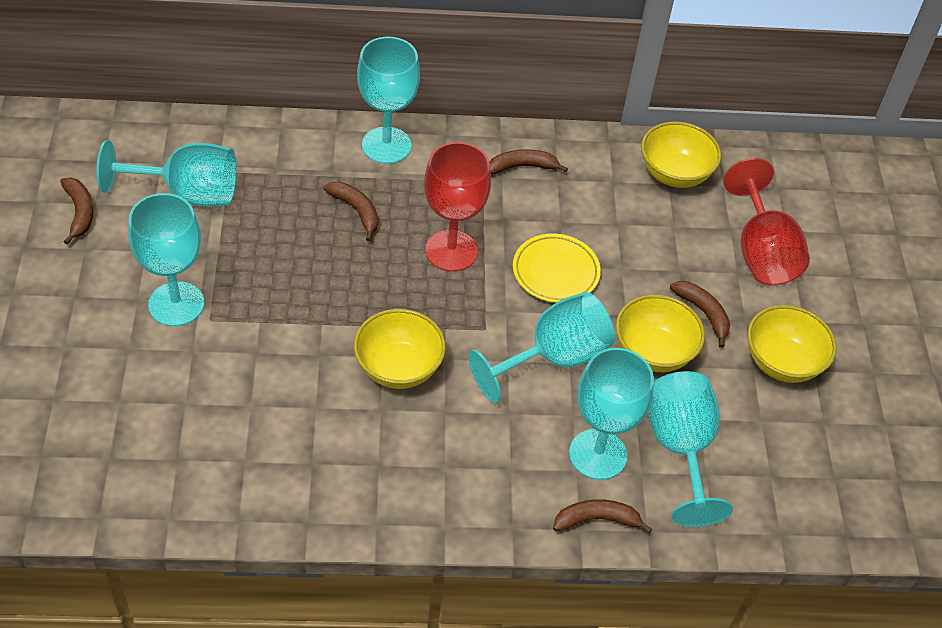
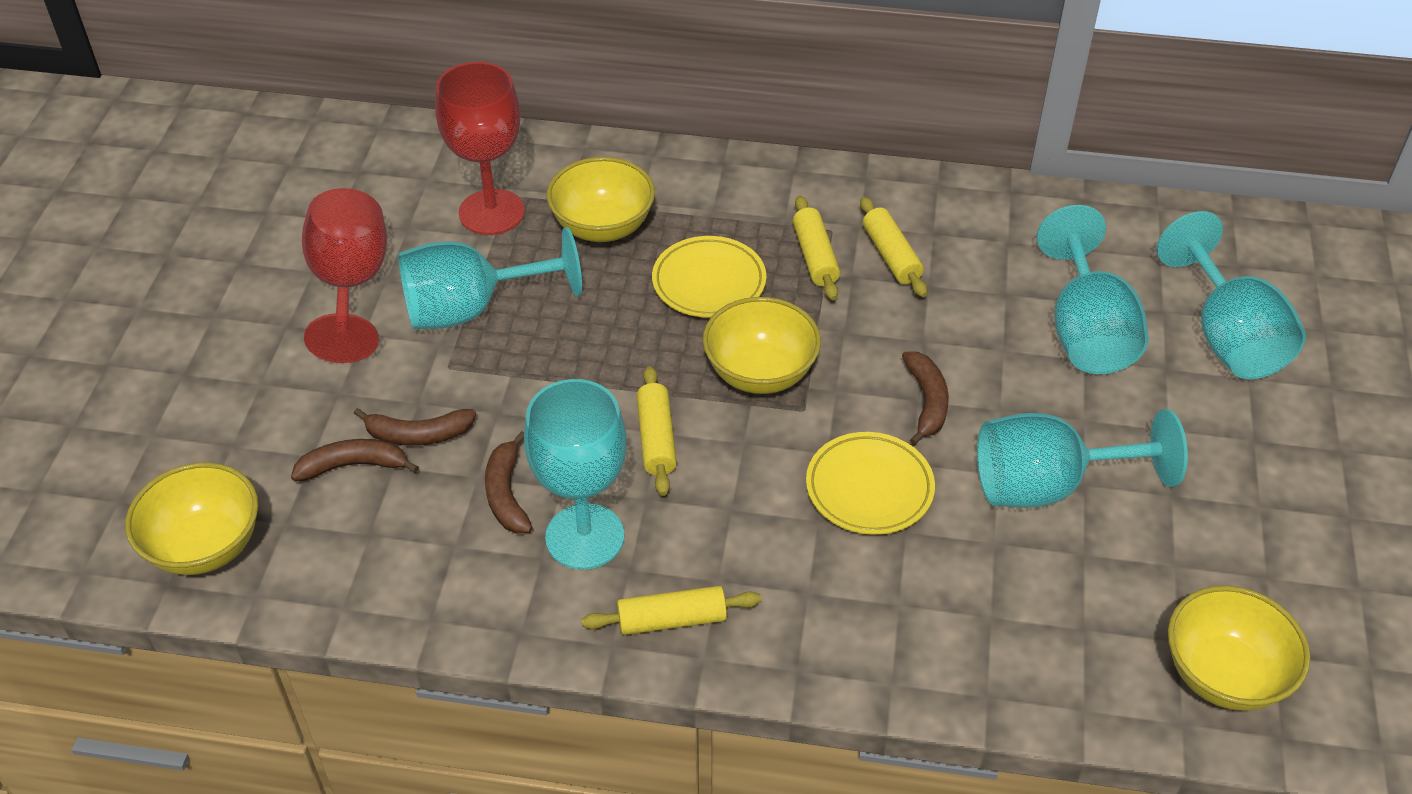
brown banana: 5 -> 4
turquoise goblet: 6 -> 5
yellow plate: 1 -> 2
yellow rolling pin: 0 -> 4

